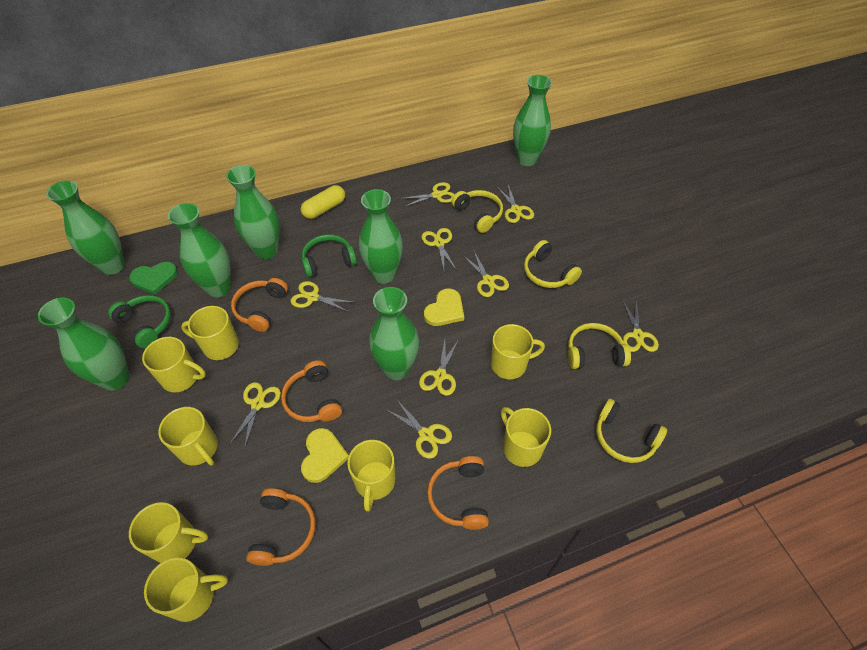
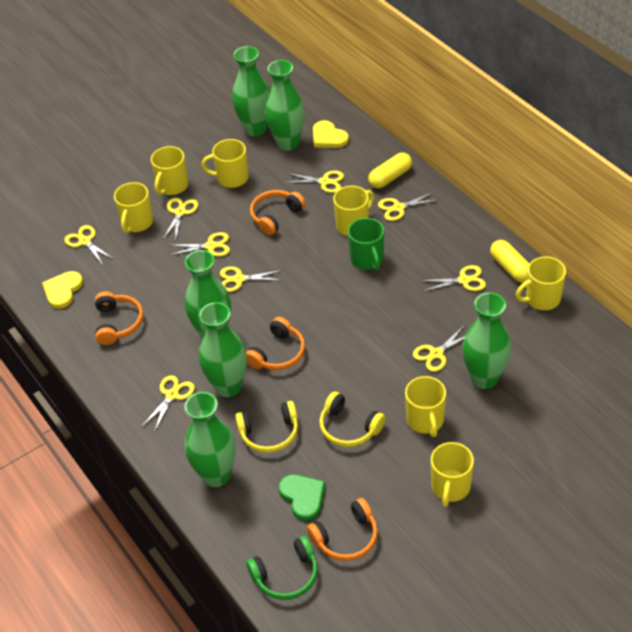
green headphones: 2 -> 1
green mug: 0 -> 1
green vase: 7 -> 6
yellow capsule: 1 -> 2
yellow headphones: 4 -> 2
yellow mug: 8 -> 7

